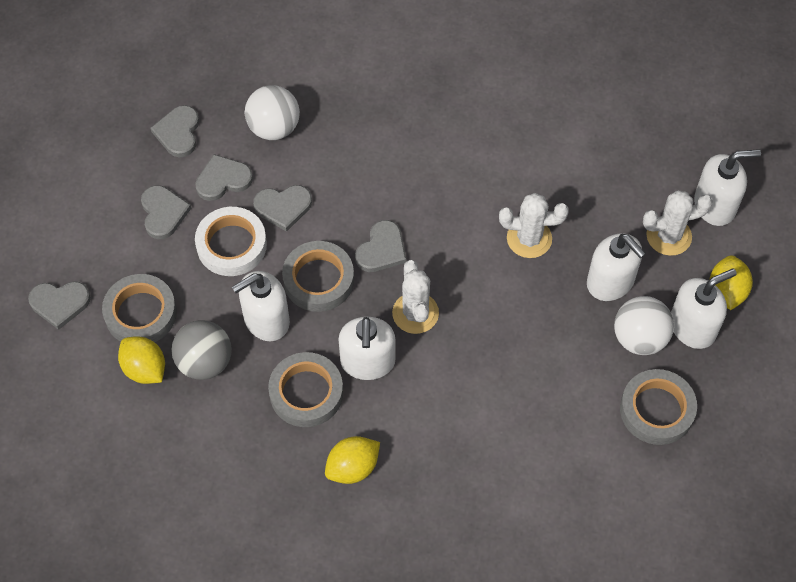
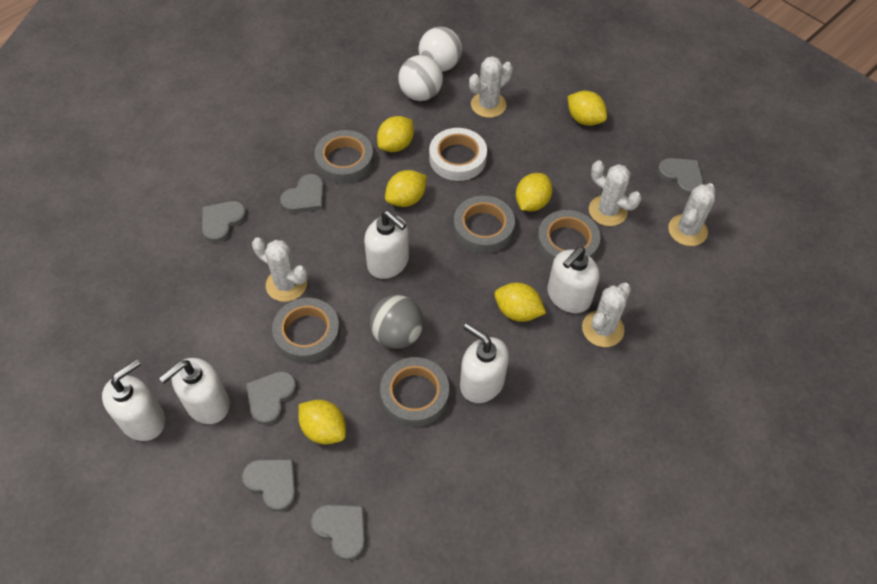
grey tape: 4 -> 5
white cactus: 3 -> 5
yellow lemon: 3 -> 6

